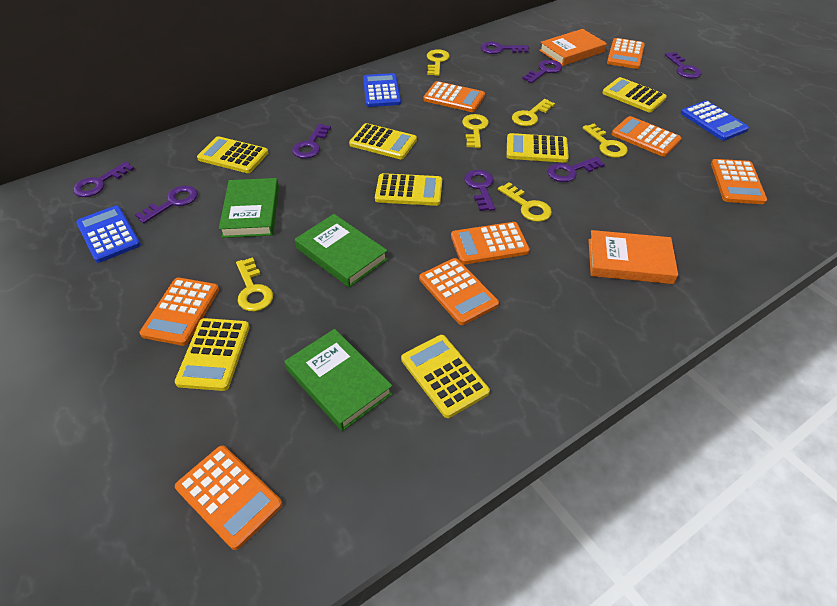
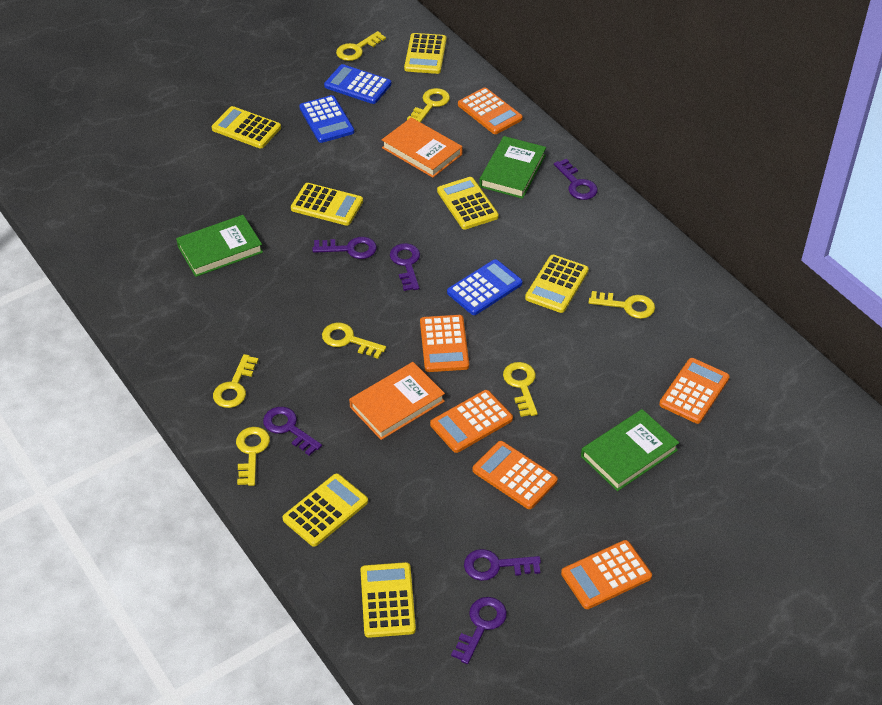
orange calculator: 8 -> 6
purple key: 8 -> 6
yellow key: 6 -> 7

